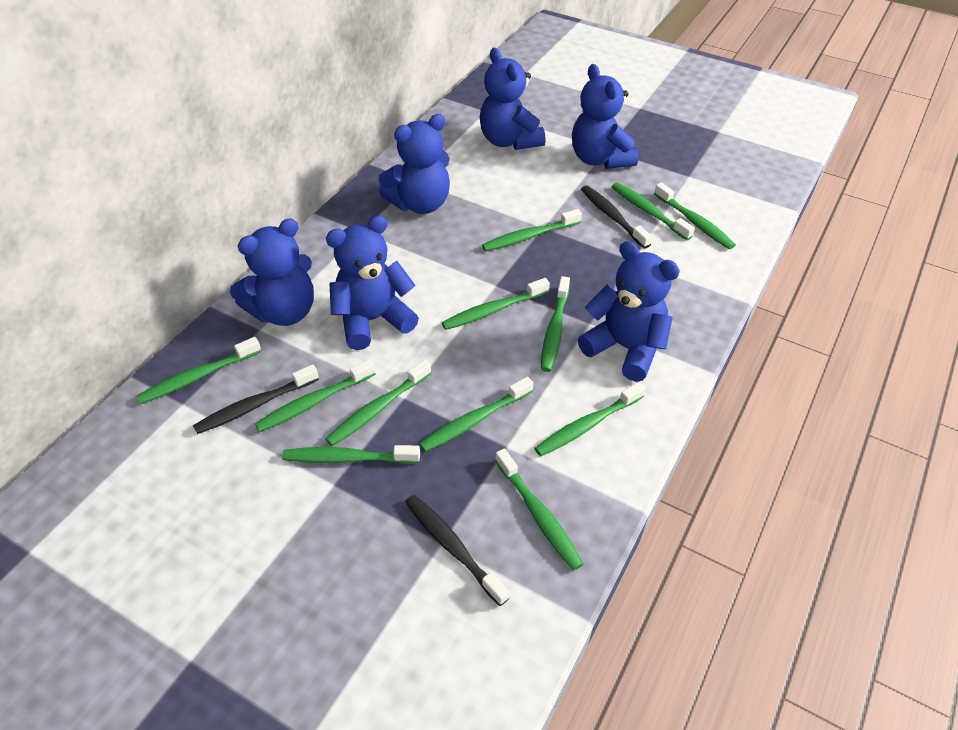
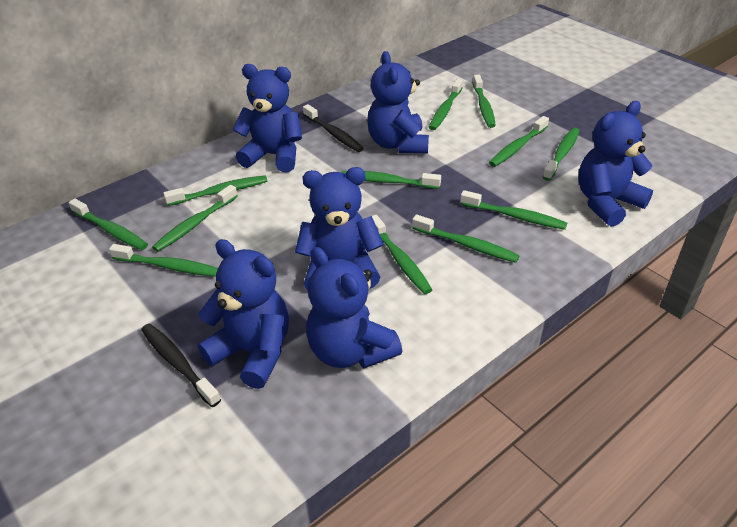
black toothbrush: 3 -> 2

